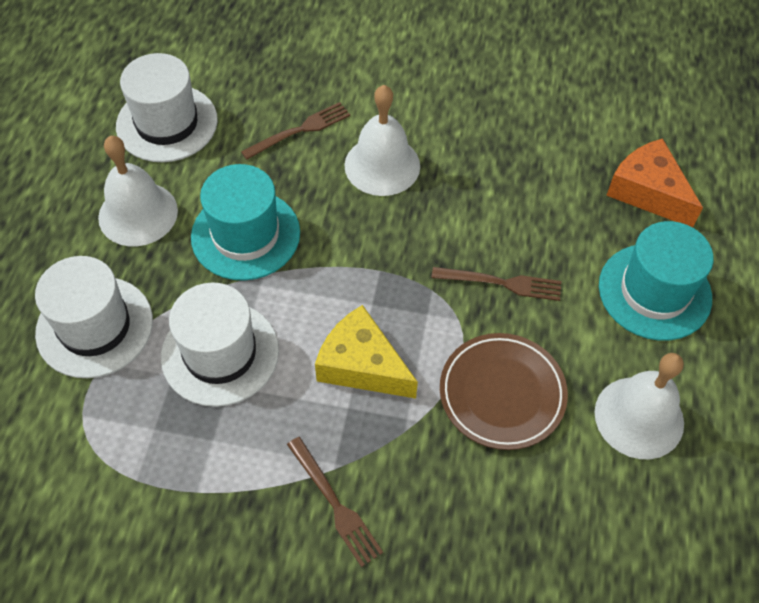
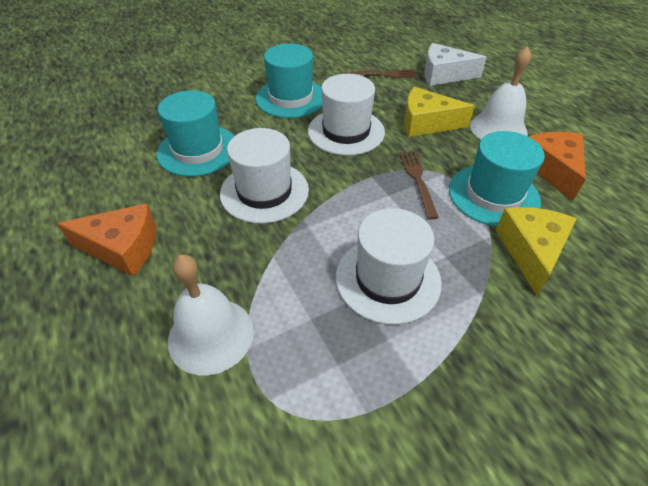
brown fork: 3 -> 2
brown plate: 1 -> 0
orange cheese: 1 -> 2
turquoise hat: 2 -> 3
white bell: 3 -> 2
white cheese: 0 -> 1
yellow cheese: 1 -> 2

